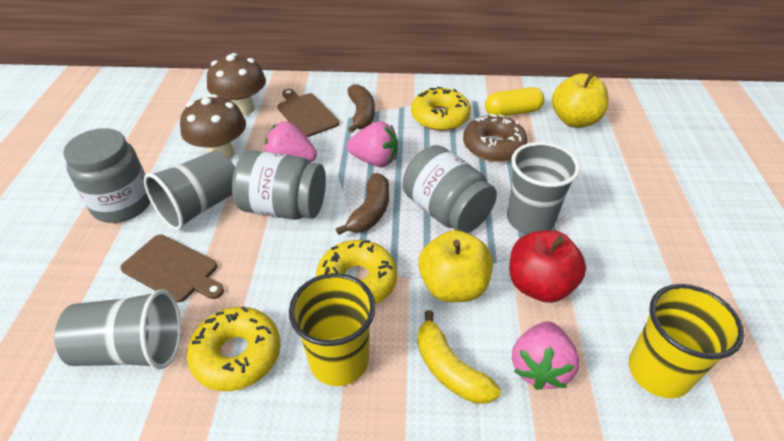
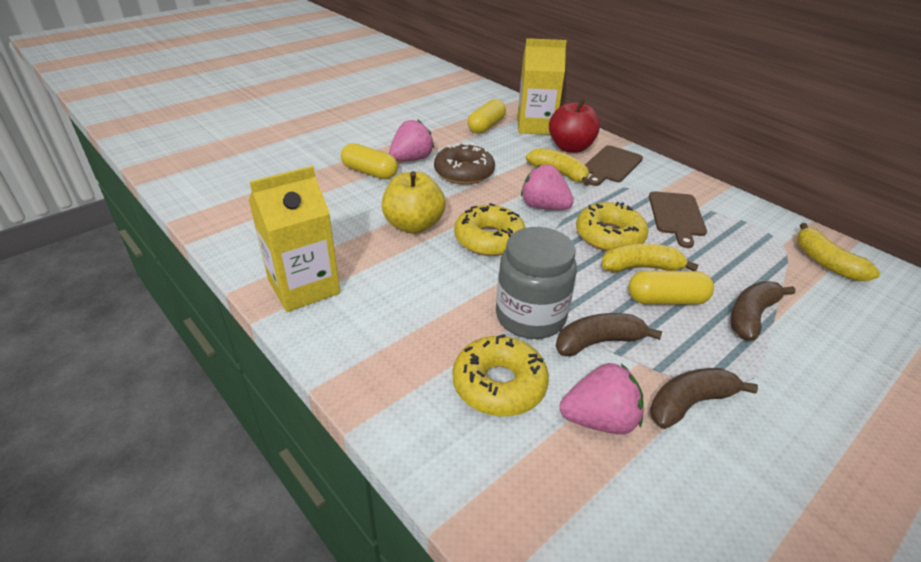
brown banana: 2 -> 3
brown mushroom: 2 -> 0
grey cup: 3 -> 0
grey jar: 3 -> 1
yellow apple: 2 -> 1
yellow banana: 1 -> 3
yellow capsule: 1 -> 3
yellow carton: 0 -> 2
yellow cup: 2 -> 0

